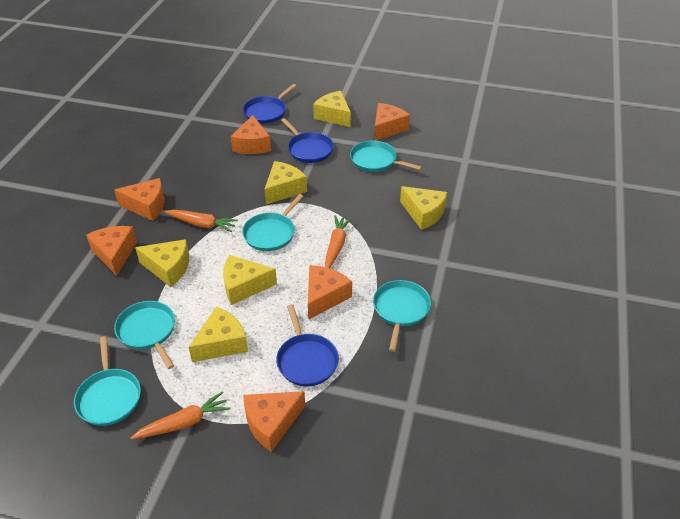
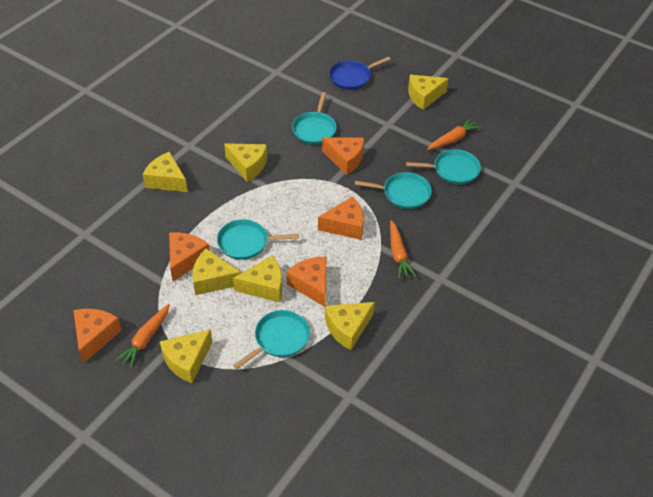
blue pan: 3 -> 1
orange cheese: 6 -> 5
yellow cheese: 6 -> 7

